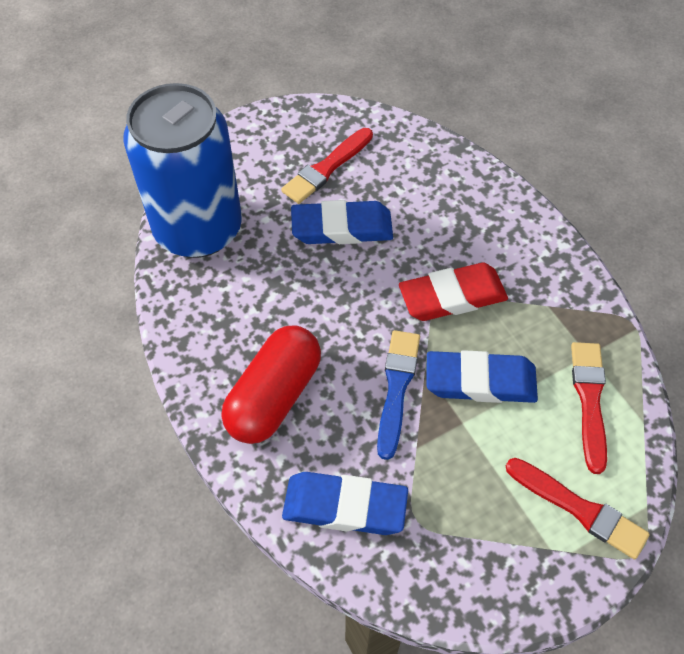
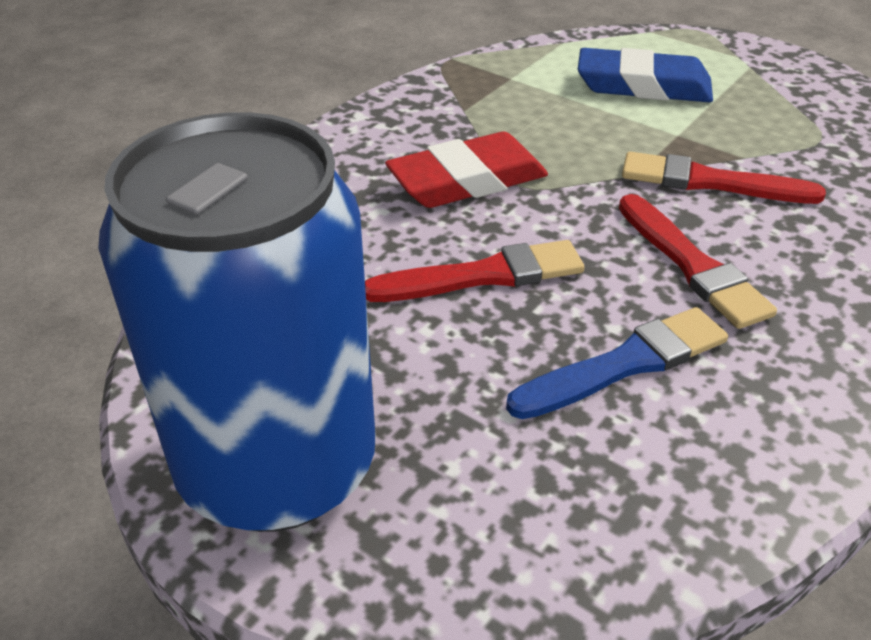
blue eraser: 3 -> 1
red capsule: 1 -> 0

